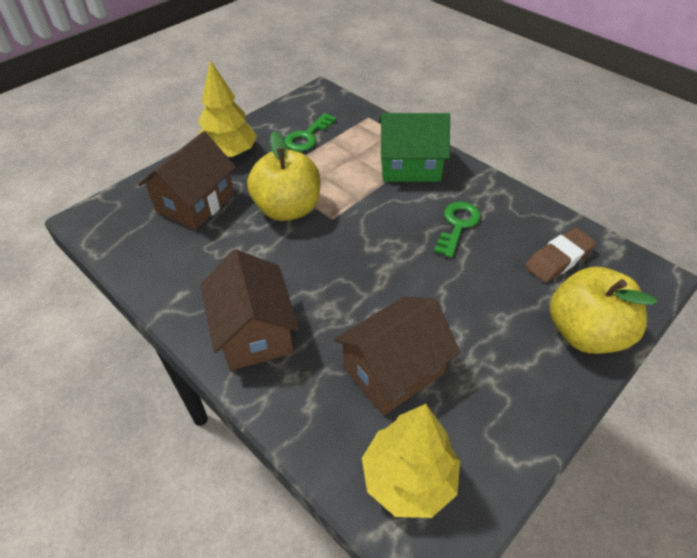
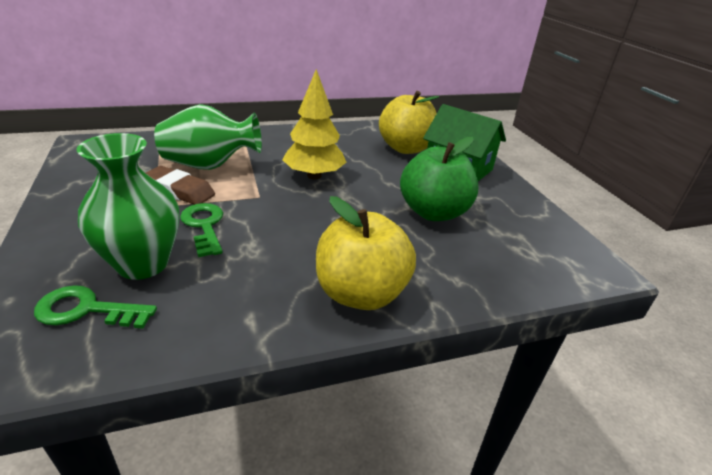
brown house: 3 -> 0
green apple: 0 -> 1
green vase: 0 -> 2
yellow tree: 2 -> 1

